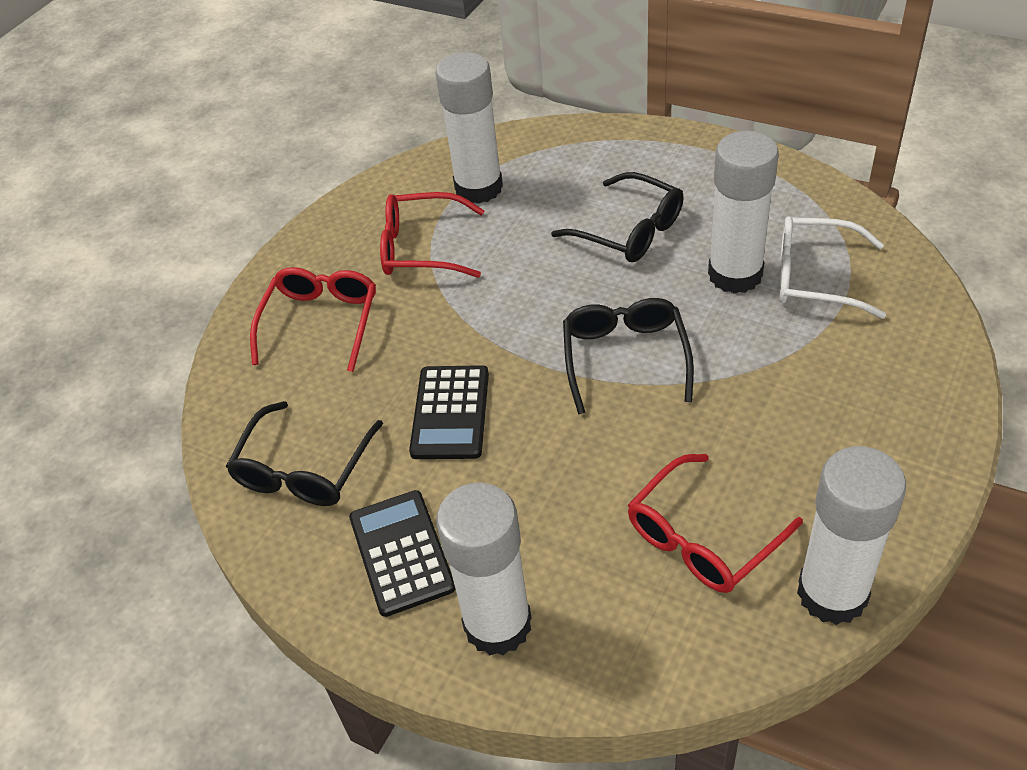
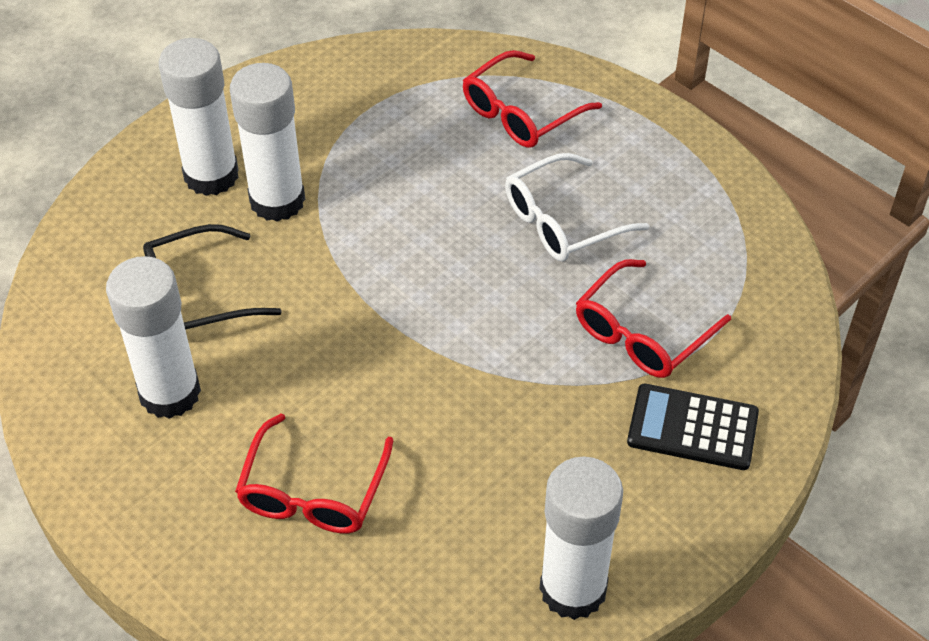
black calculator: 2 -> 1
black glasses: 3 -> 1

